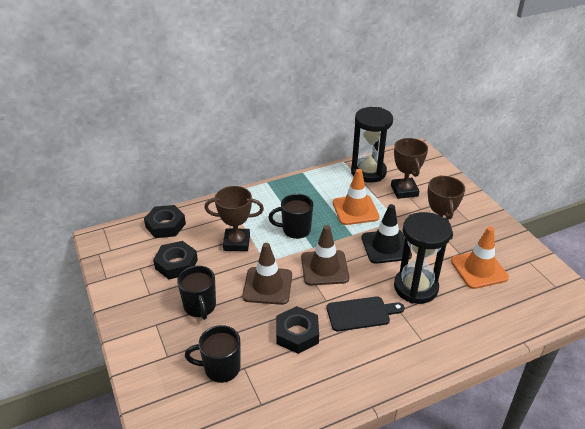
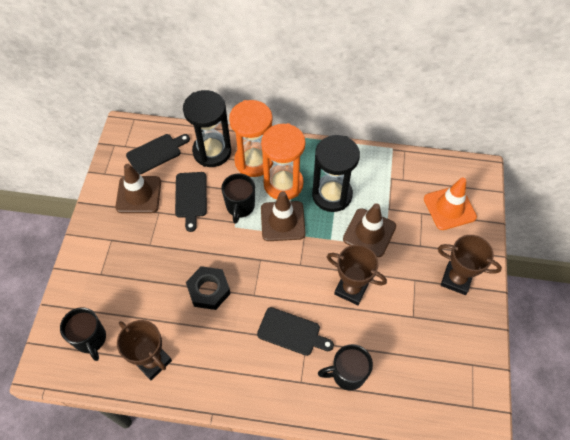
black cutting board: 1 -> 3
black nut: 3 -> 1
black traffic cone: 1 -> 0
brown traffic cone: 2 -> 3
orange hourglass: 0 -> 2
orange traffic cone: 2 -> 1

